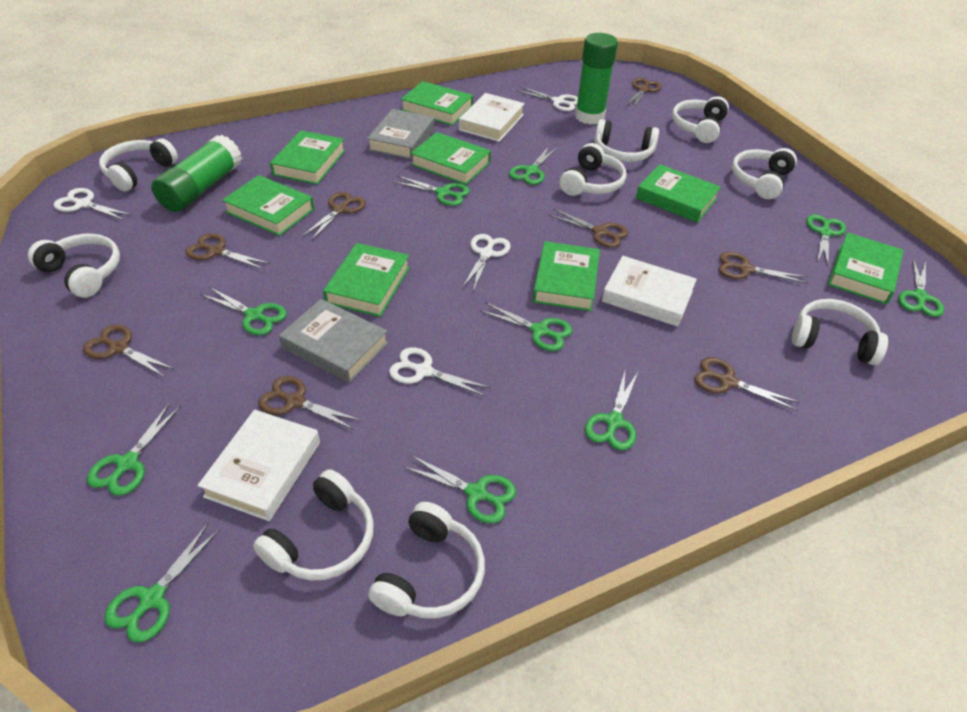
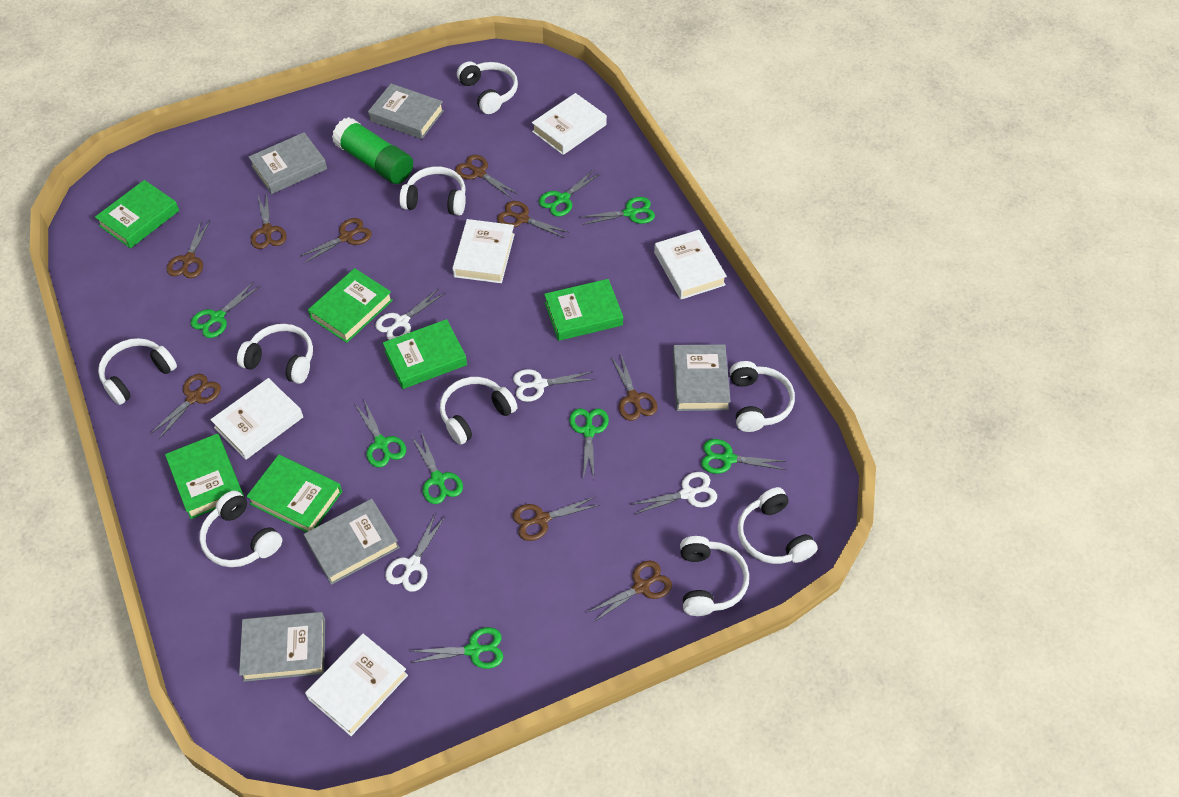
brown scissors: 8 -> 9
green book: 8 -> 6
green glue stick: 2 -> 1
green scissors: 10 -> 8
grey book: 2 -> 5
white book: 3 -> 5

